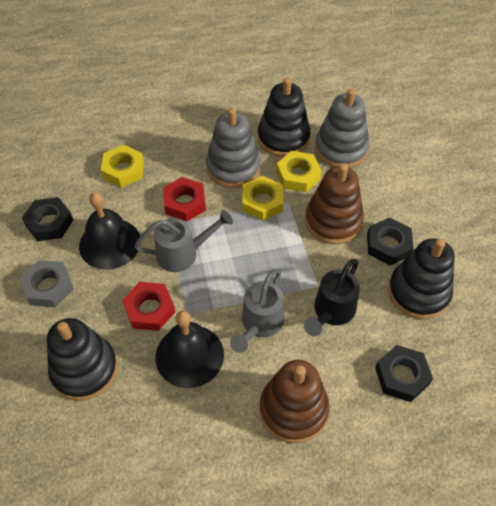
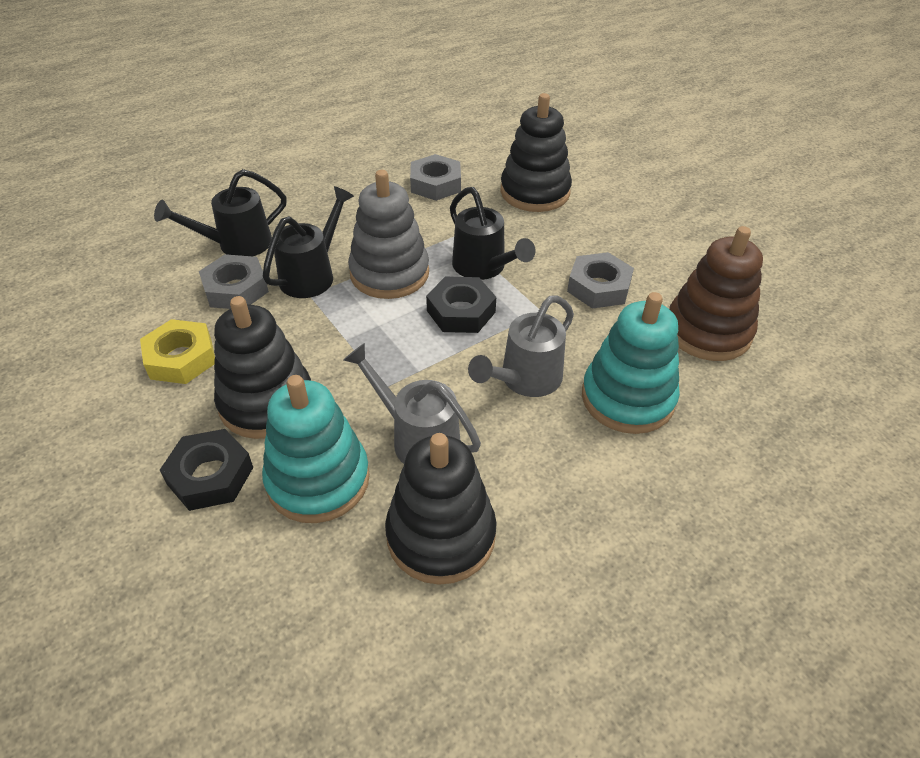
black bell: 2 -> 0
black nut: 3 -> 2
black watering can: 1 -> 3
brown stacking toy: 2 -> 1
grey nut: 1 -> 3
grey stacking toy: 2 -> 1
red nut: 2 -> 0
turquoise stacking toy: 0 -> 2
yellow nut: 3 -> 1

